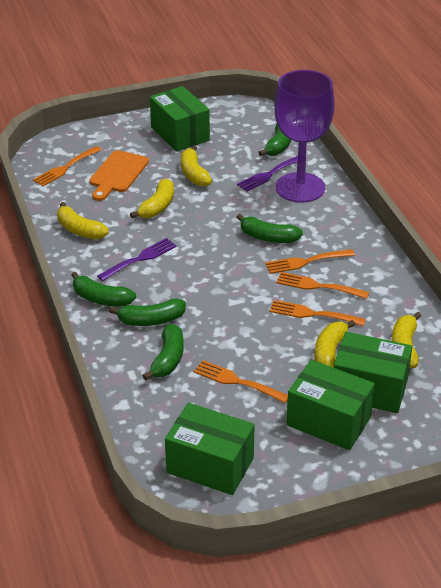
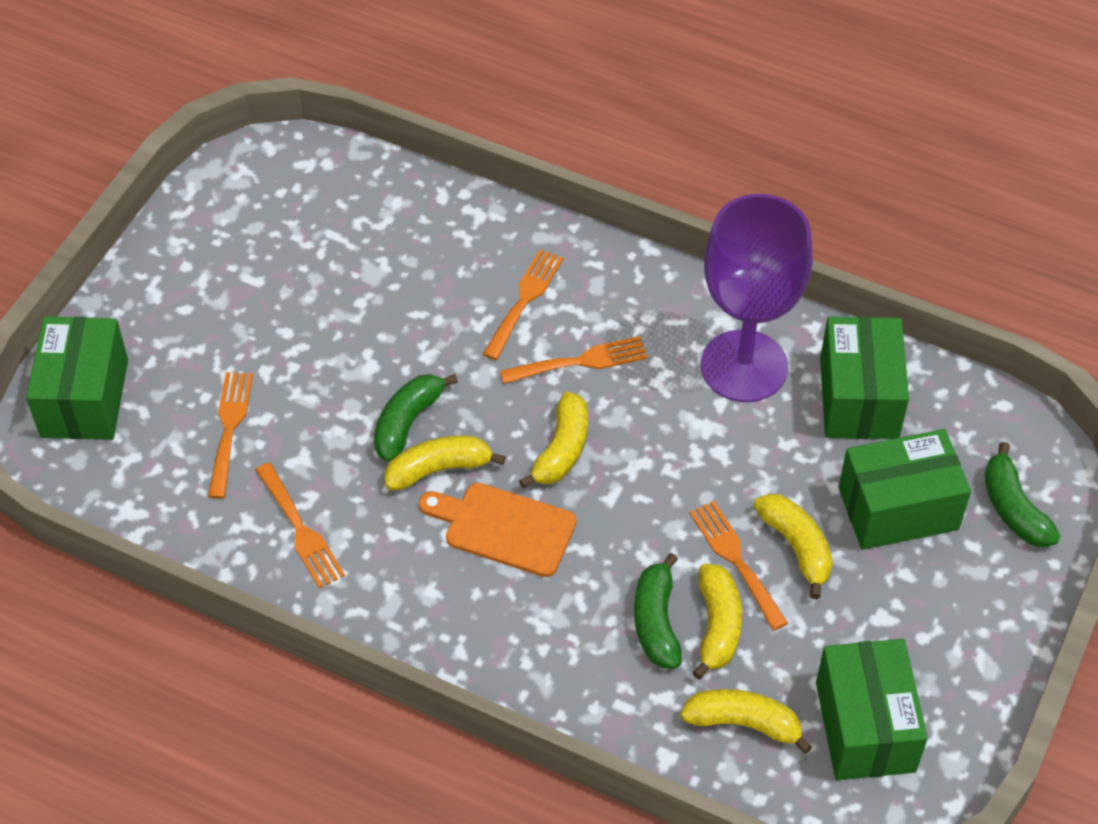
green banana: 5 -> 3
purple fork: 2 -> 0

